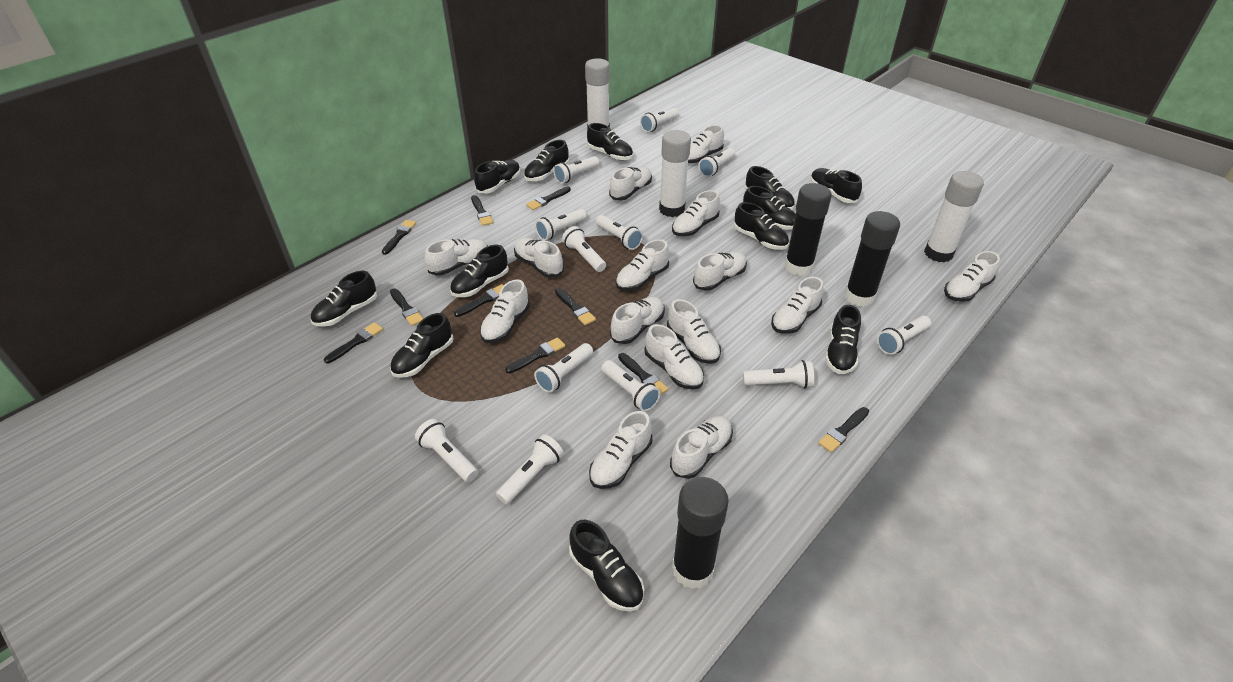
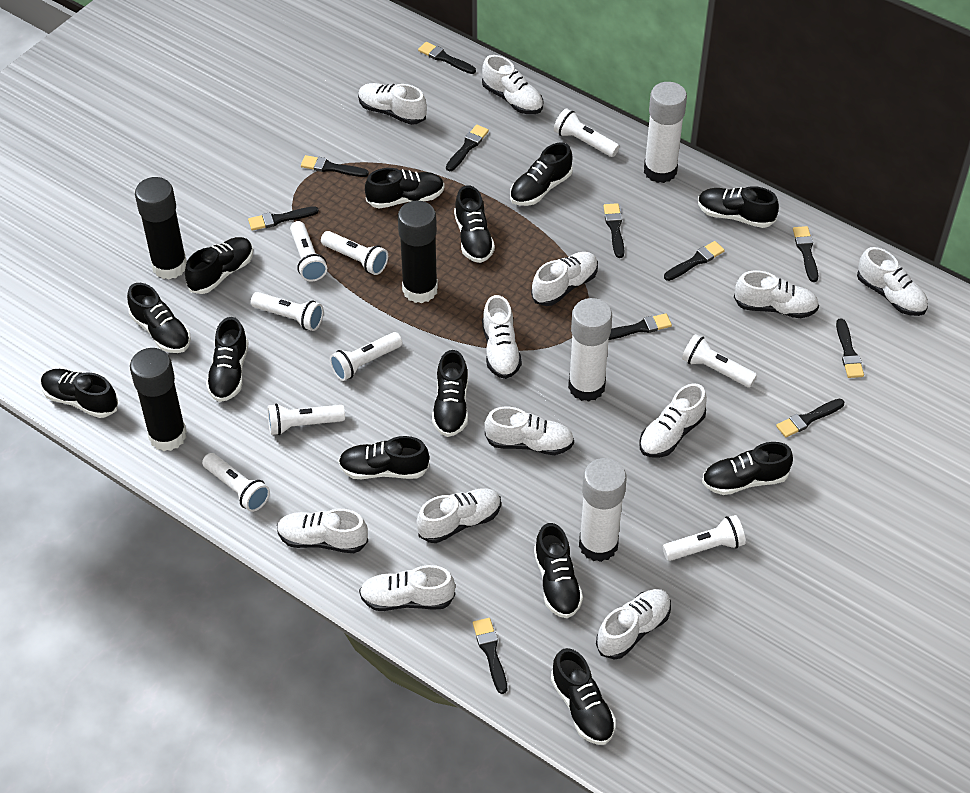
black brush: 10 -> 11
black shoe: 12 -> 13
white flashlight: 12 -> 9
white shoe: 15 -> 12

